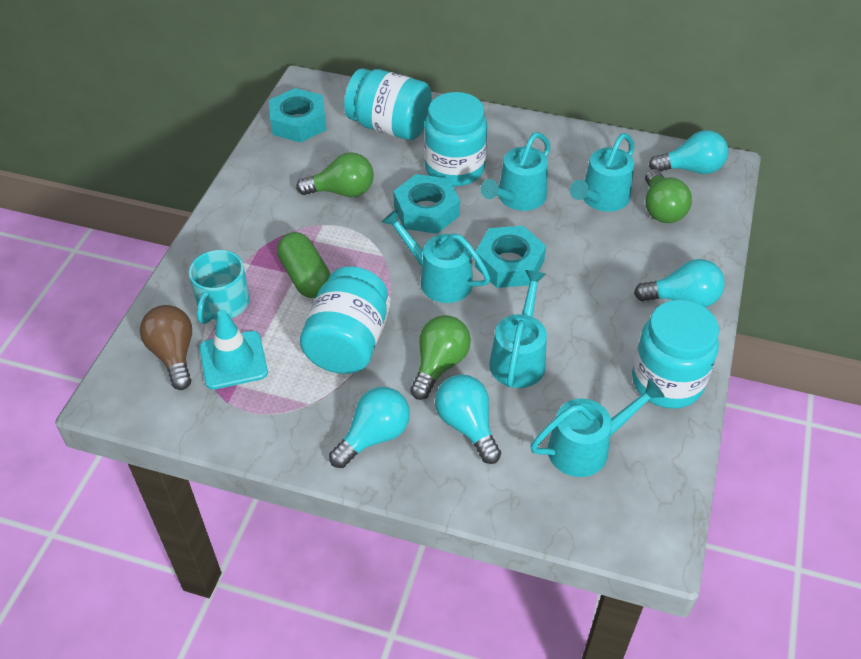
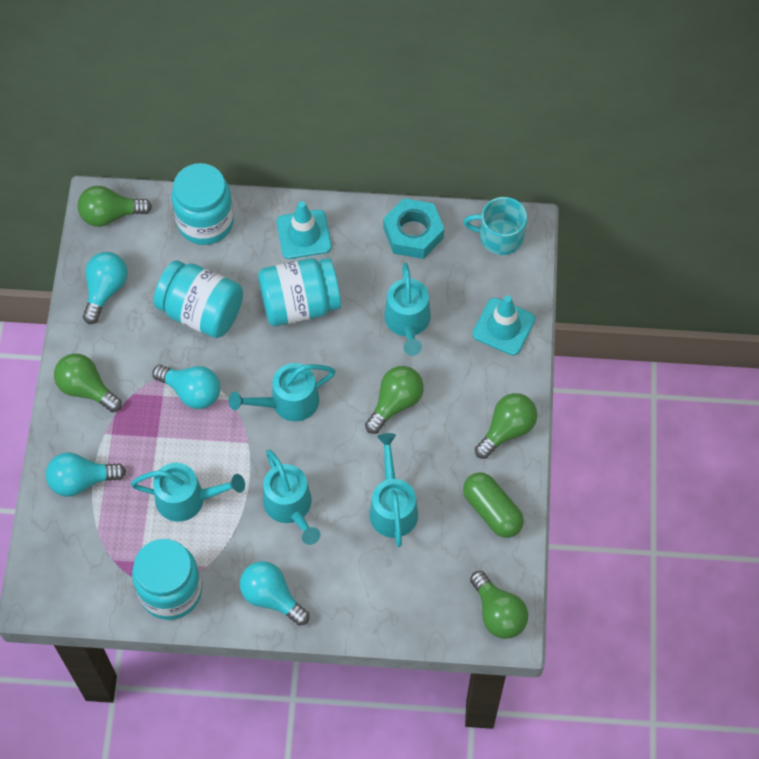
brown light bulb: 1 -> 0
green light bulb: 3 -> 5
turquoise nut: 3 -> 1
turquoise traffic cone: 1 -> 2

